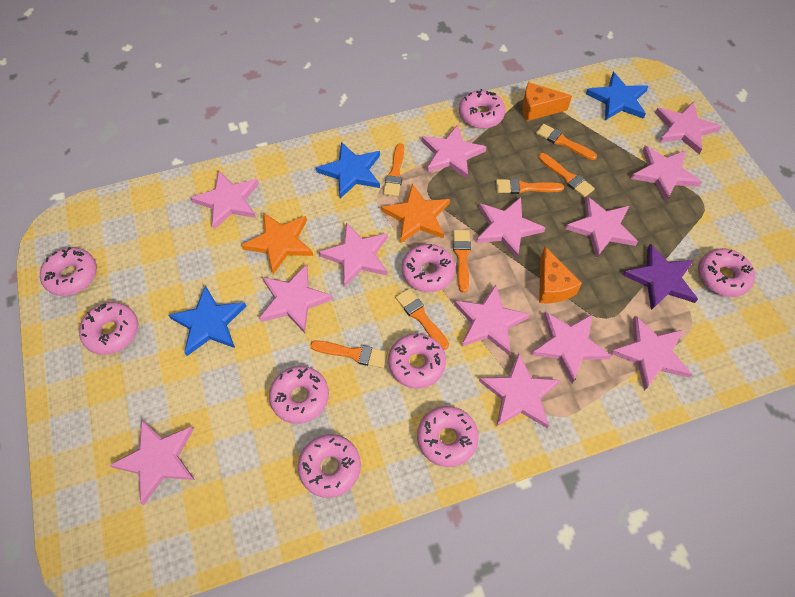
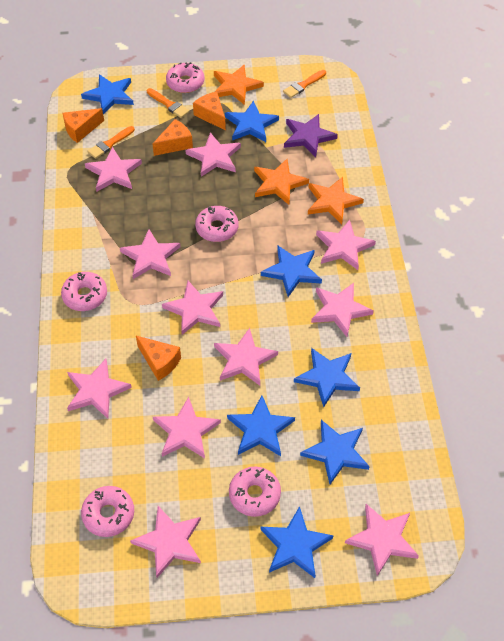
blue star: 3 -> 7
orange brush: 7 -> 3
orange cheese: 2 -> 4
orange star: 2 -> 3
pink donut: 9 -> 5
pink star: 13 -> 11

